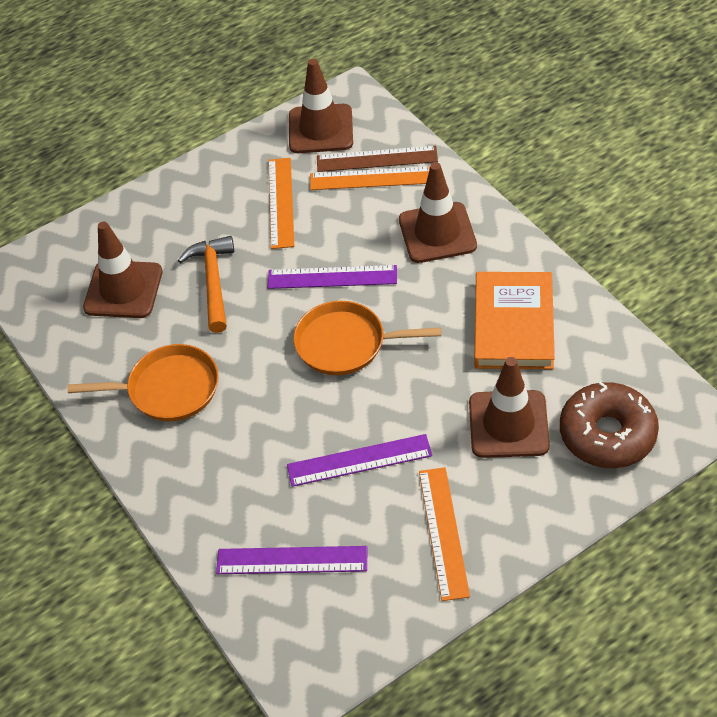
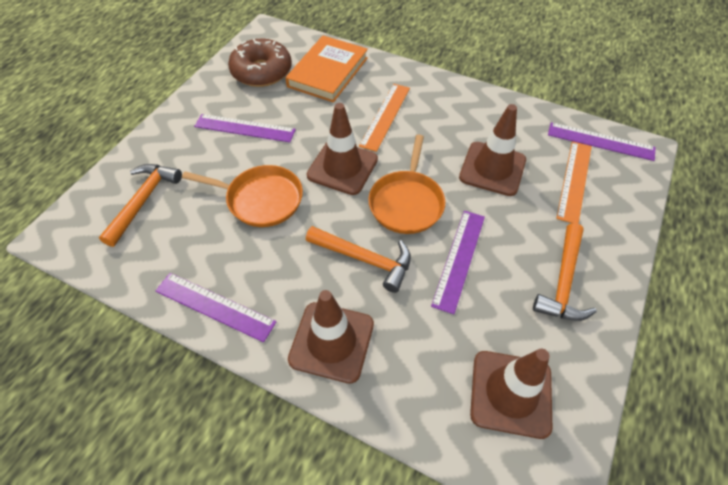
brown ruler: 1 -> 0
orange hammer: 1 -> 3
orange ruler: 3 -> 2
purple ruler: 3 -> 4

